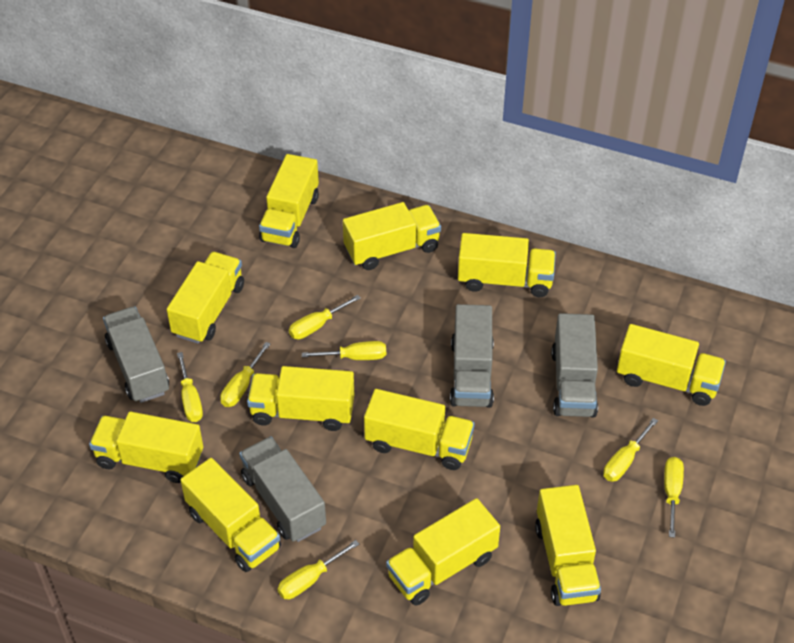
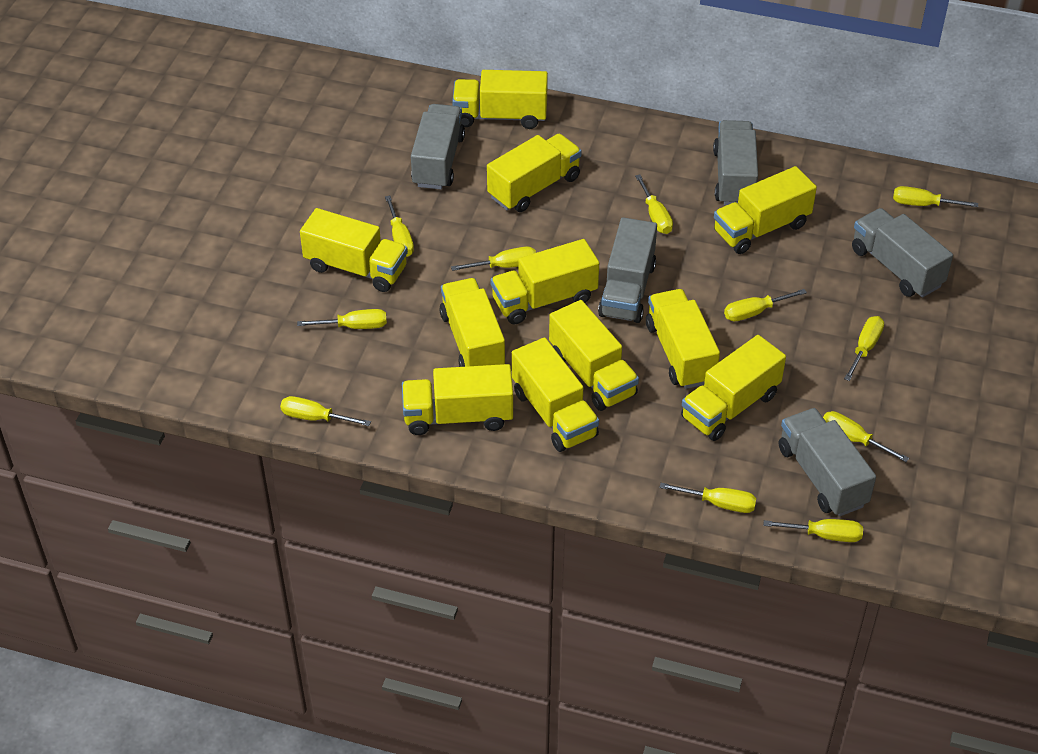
grey truck: 4 -> 5
yellow screwdriver: 7 -> 11

